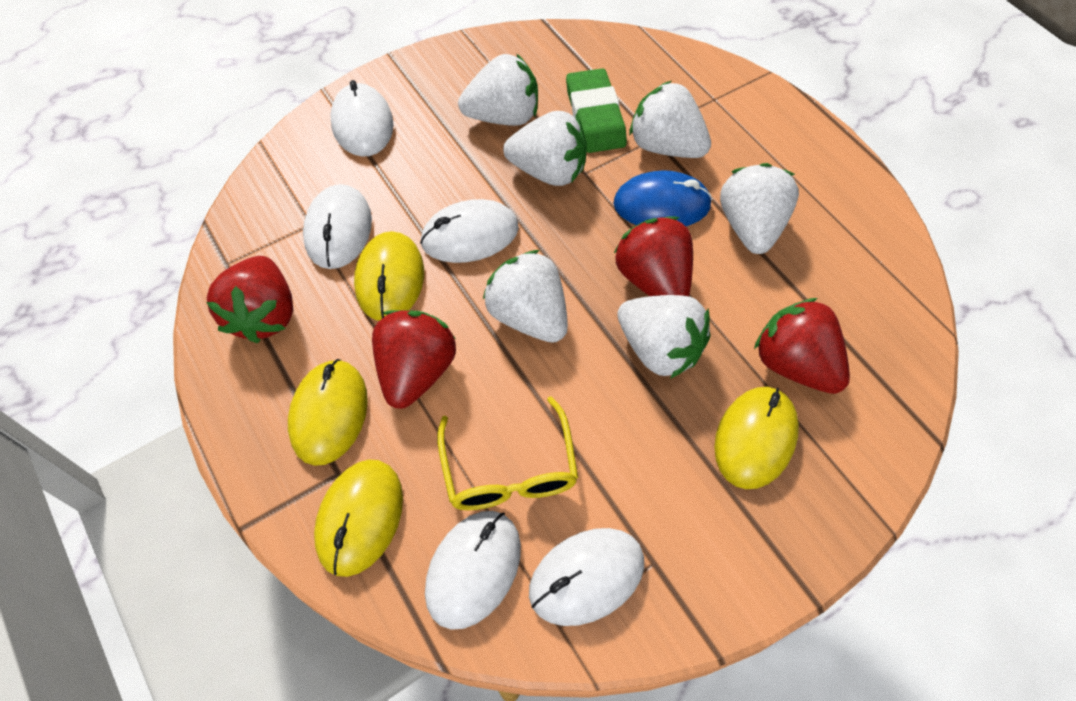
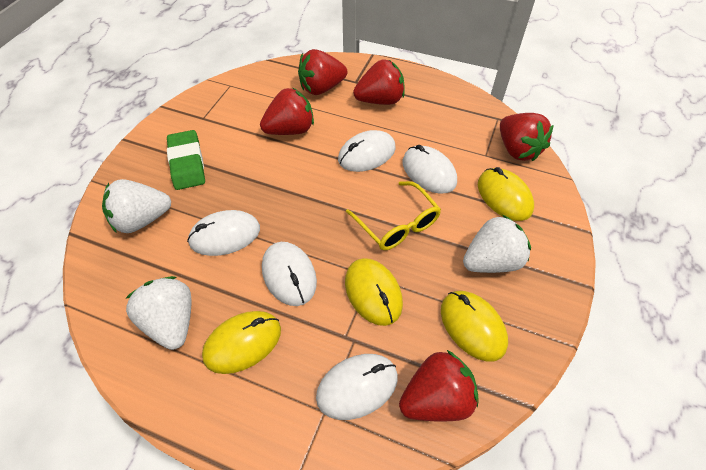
blue mouse: 1 -> 0
red strawberry: 4 -> 5
white strawberry: 6 -> 3

